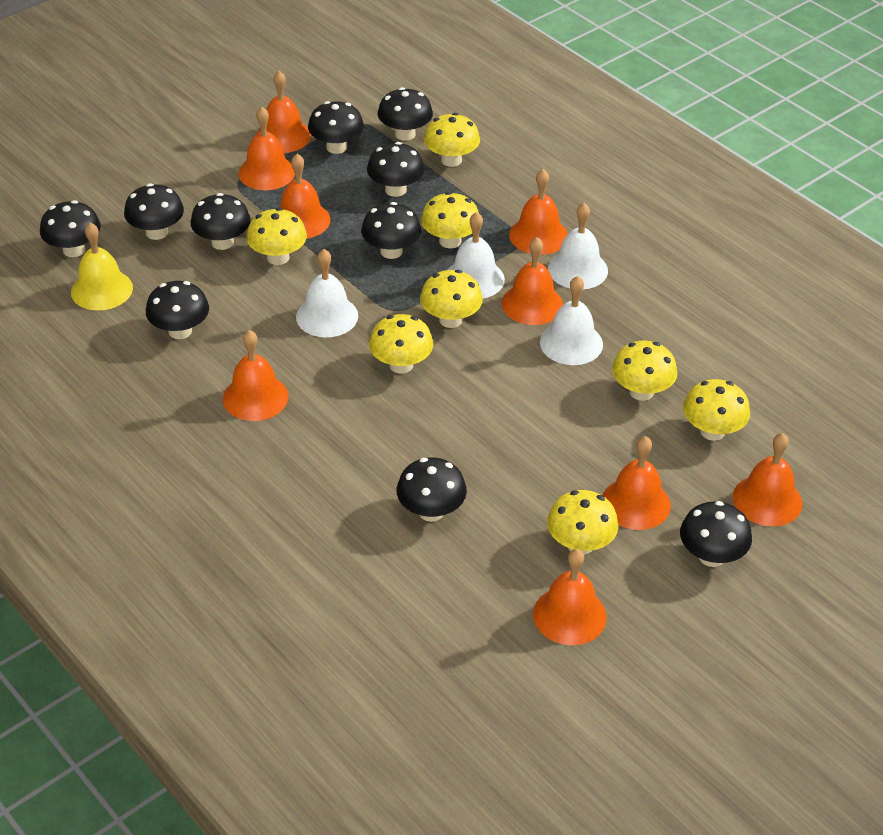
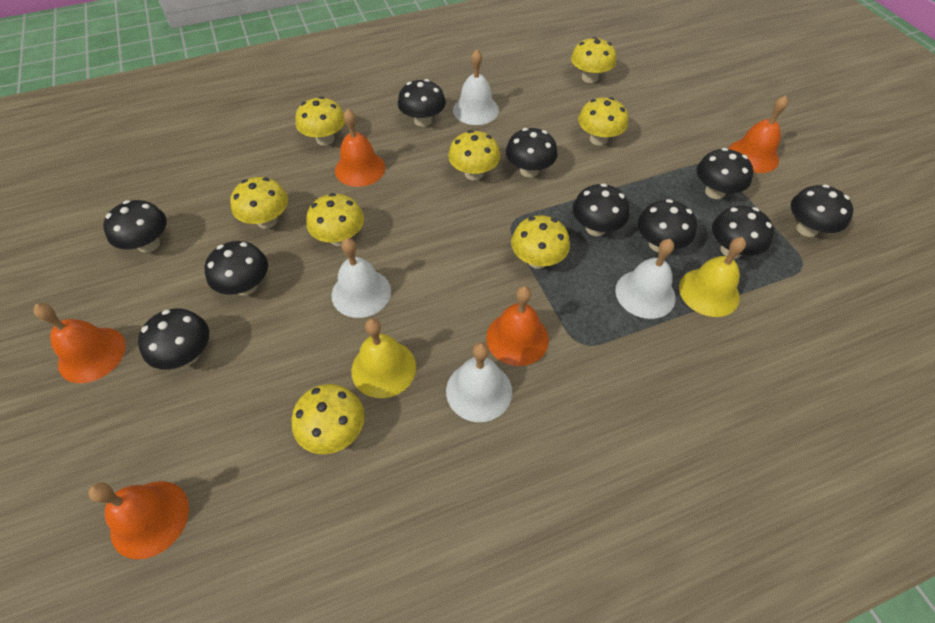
orange bell: 9 -> 5
yellow bell: 1 -> 2

